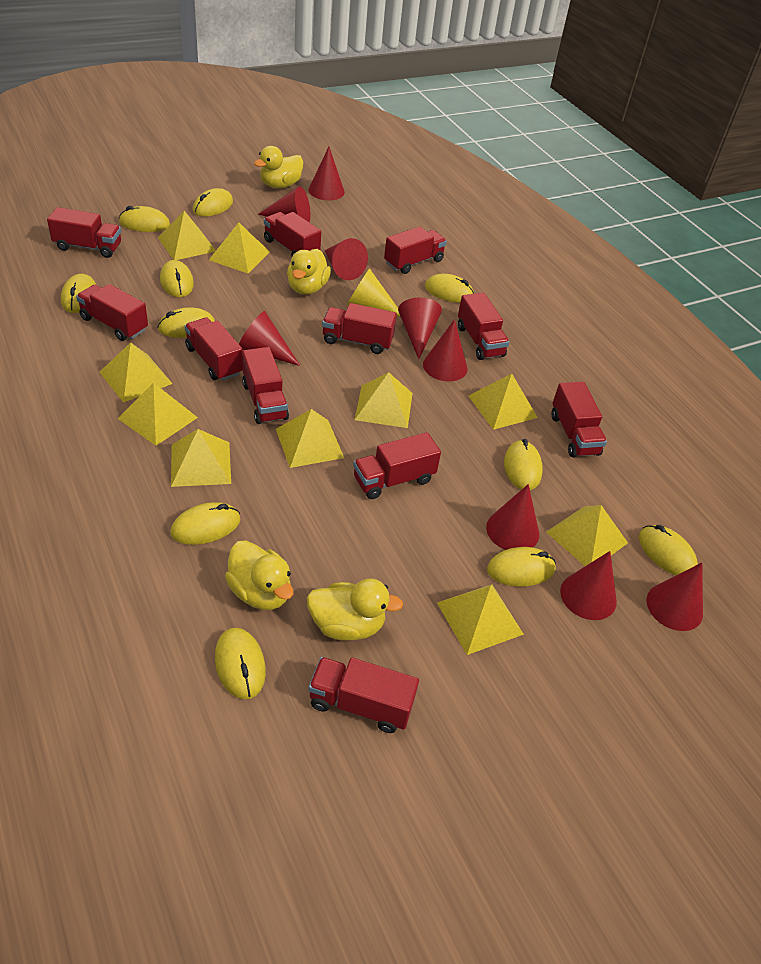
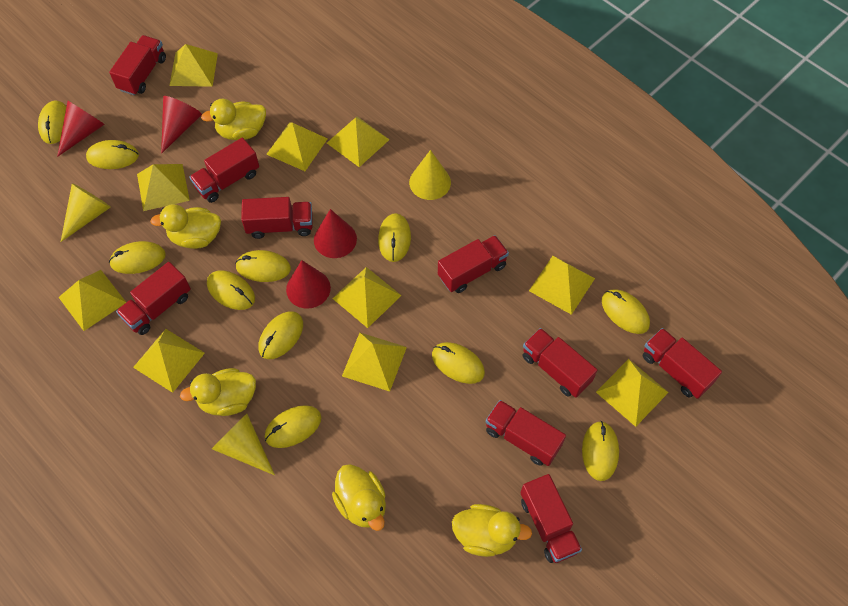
red cone: 9 -> 4
red truck: 11 -> 9
yellow cone: 1 -> 3
yellow duck: 4 -> 5

